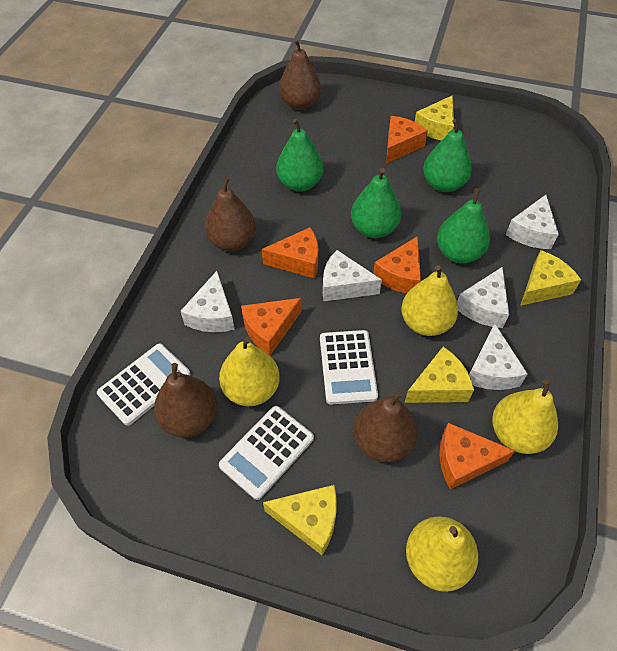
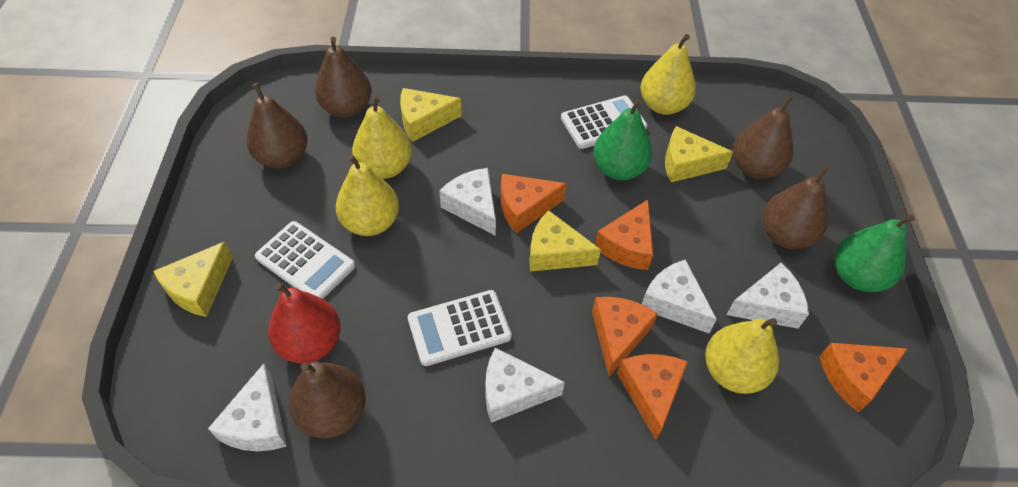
brown pear: 4 -> 5
green pear: 4 -> 2
red pear: 0 -> 1

